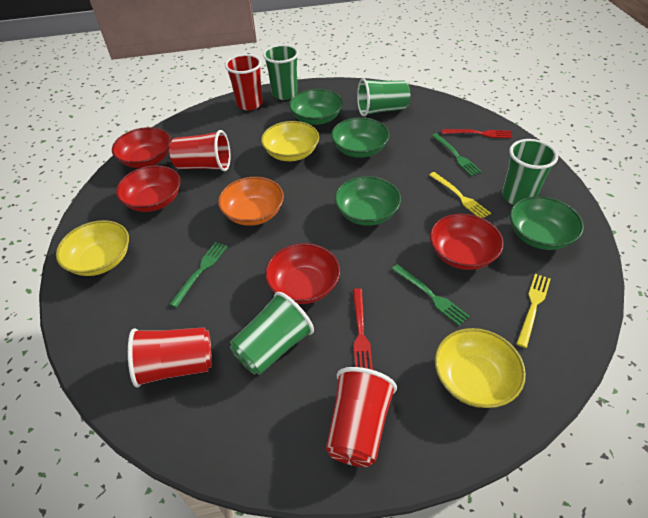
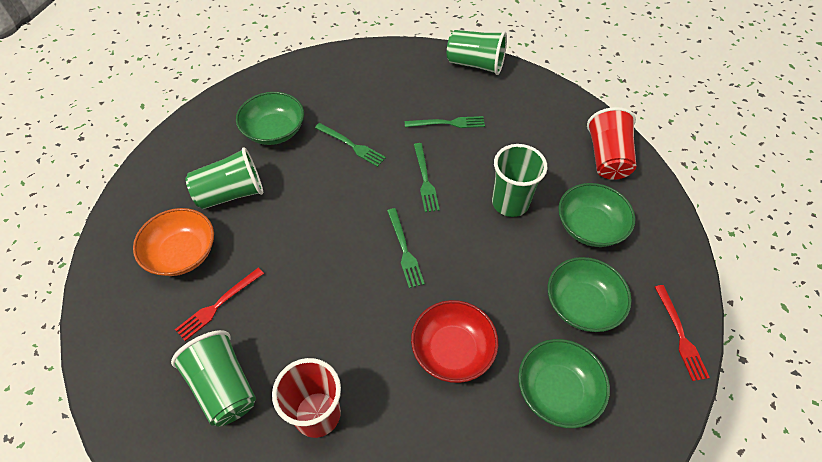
green fork: 3 -> 4
red bowl: 4 -> 1
red cup: 4 -> 2
yellow bowl: 3 -> 0
yellow fork: 2 -> 0

